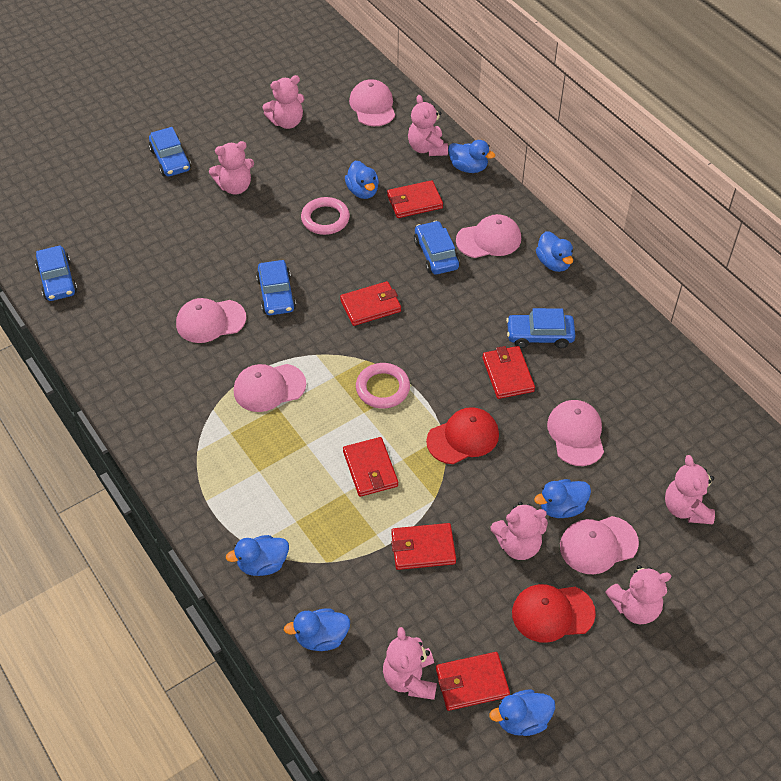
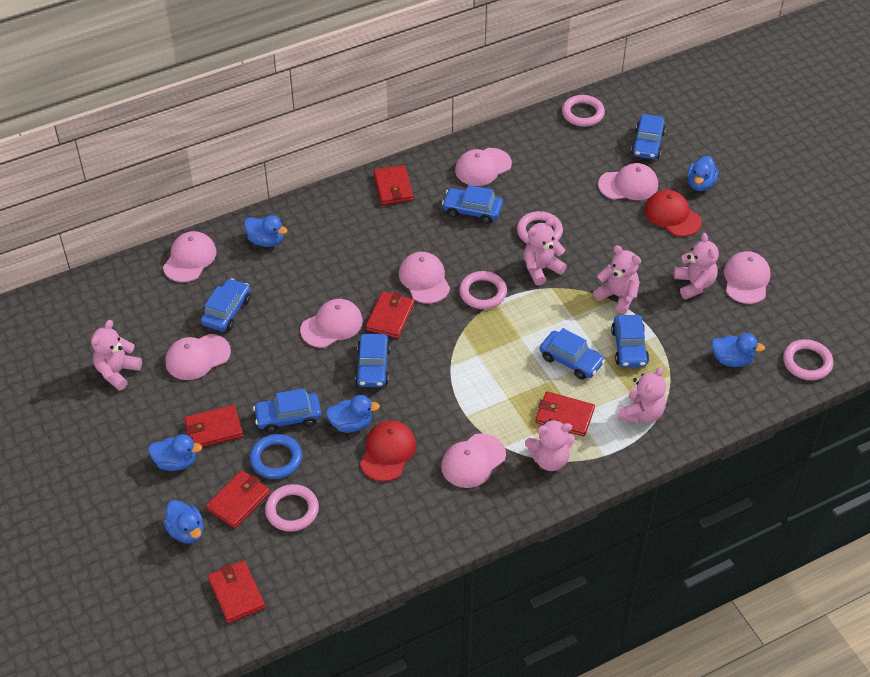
blue car: 5 -> 7
blue duck: 7 -> 6
blue ring: 0 -> 1
pink cap: 6 -> 8
pink ring: 2 -> 5
pink teddy bear: 7 -> 6

